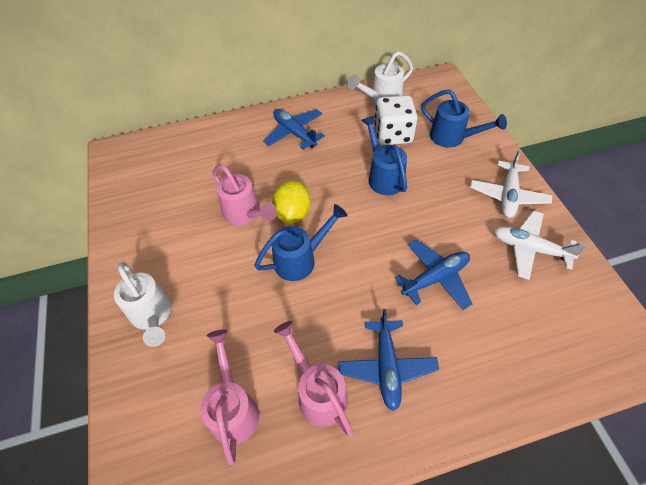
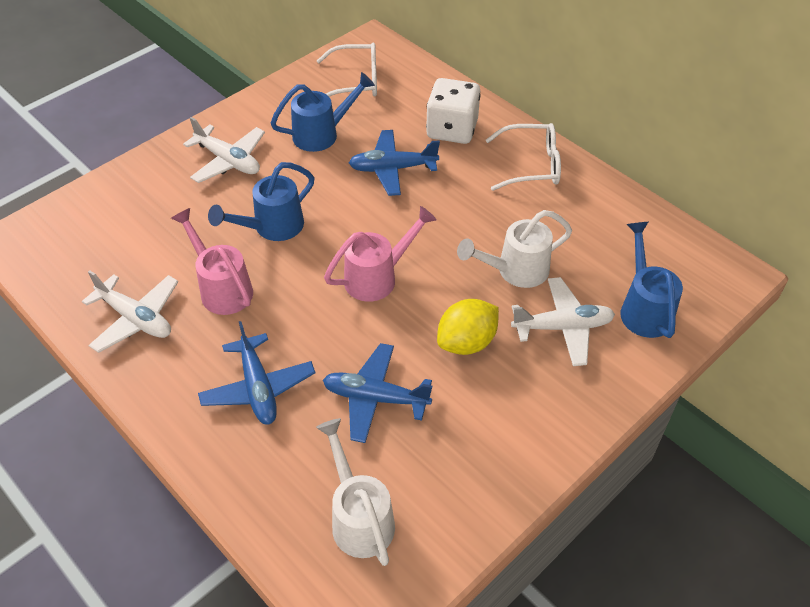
pink watering can: 3 -> 2
white glasses: 0 -> 2
white plane: 2 -> 3

